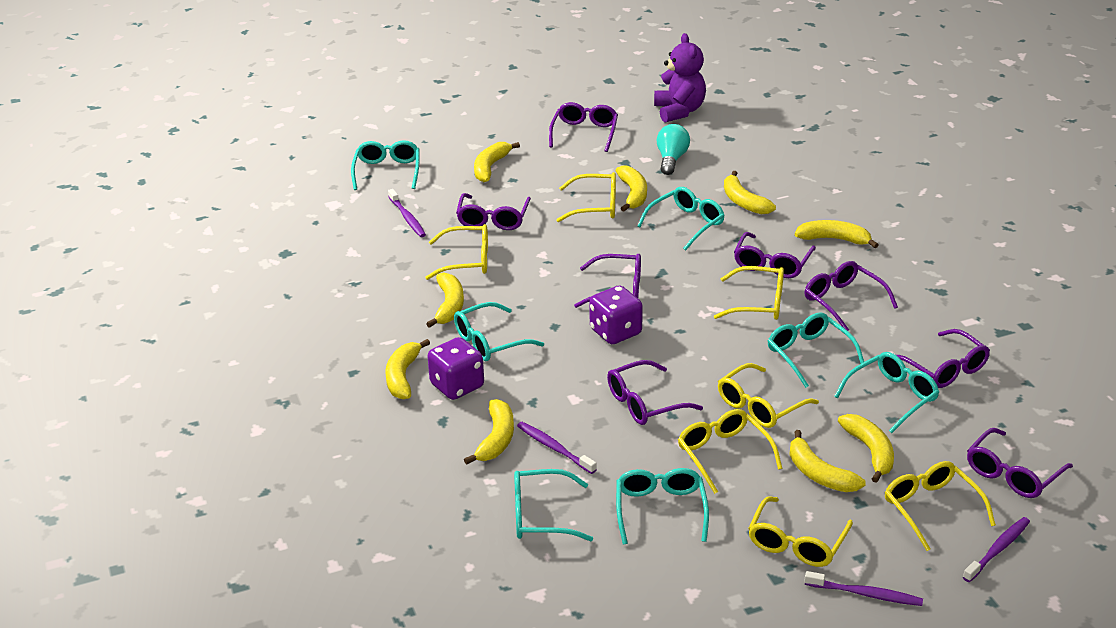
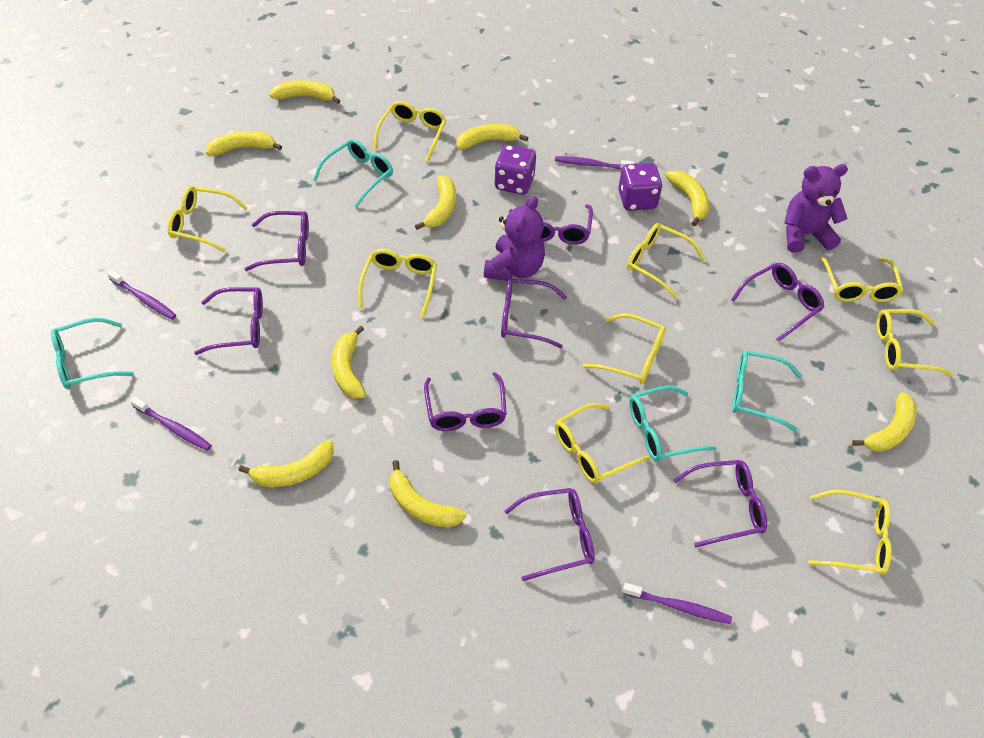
purple teddy bear: 1 -> 2
turquoise glasses: 7 -> 4
turquoise light bulb: 1 -> 0
yellow glasses: 7 -> 9

